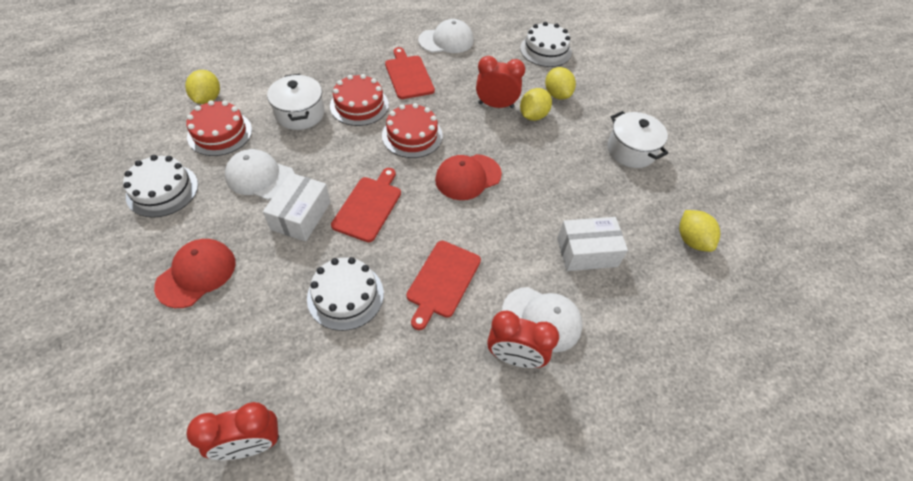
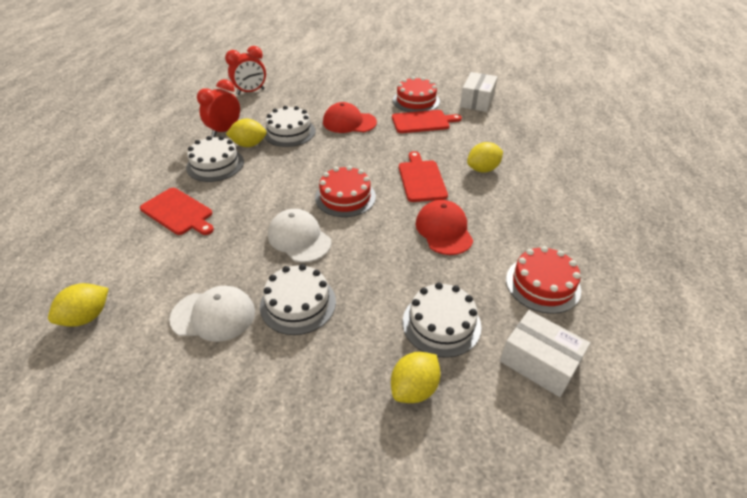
red clock: 3 -> 2
white cake: 3 -> 4
white cap: 3 -> 2
white pot: 2 -> 0

